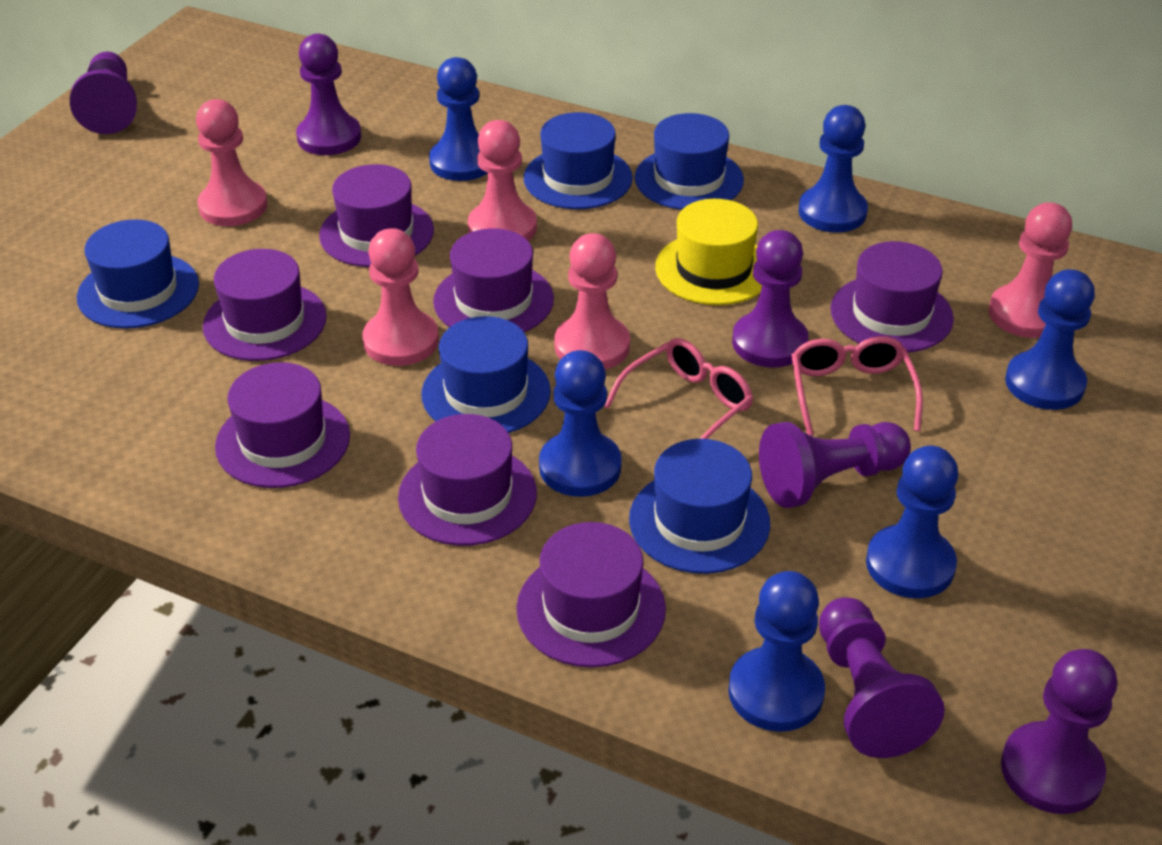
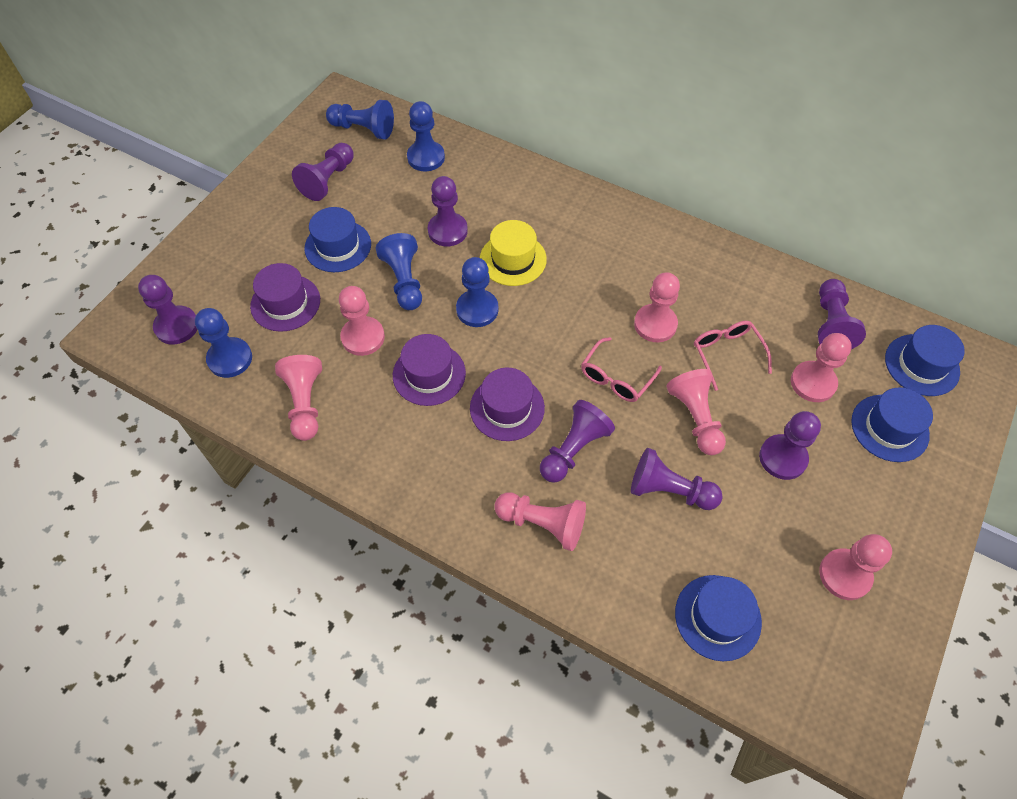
blue hat: 5 -> 4
blue pawn: 6 -> 5
pink pawn: 5 -> 7
purple hat: 7 -> 3
purple pawn: 6 -> 7

